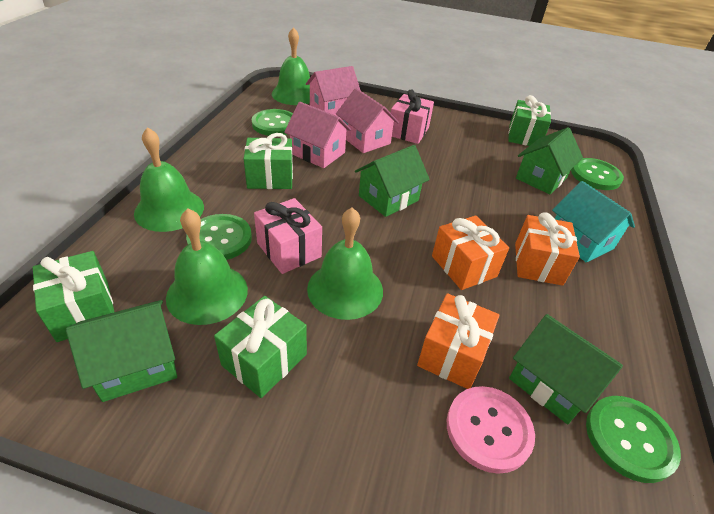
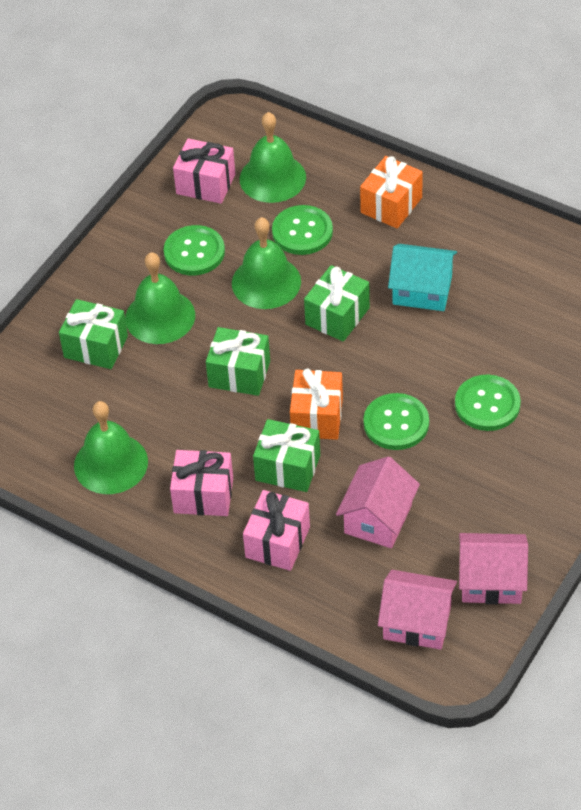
green house: 4 -> 0
orange gift: 3 -> 2
pink button: 1 -> 0
pink gift: 2 -> 3

